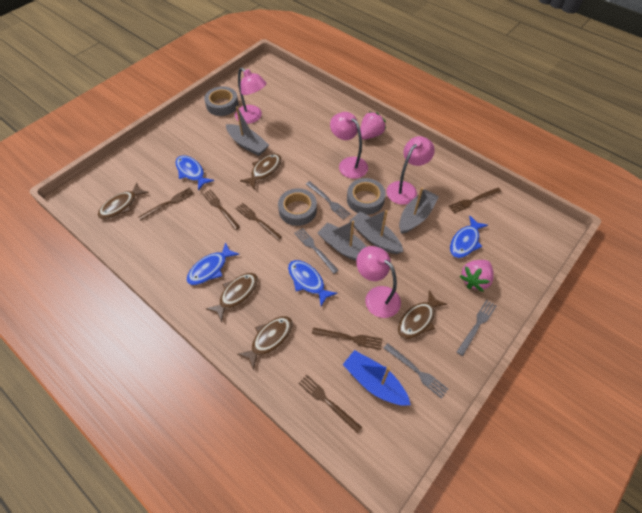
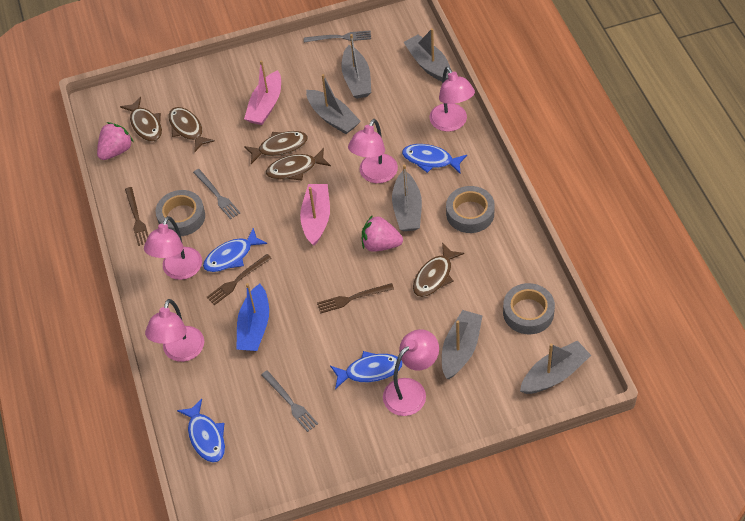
brown fork: 6 -> 3
grey boat: 4 -> 6
grey fork: 4 -> 3
pink boat: 0 -> 2
pink lamp: 4 -> 5

